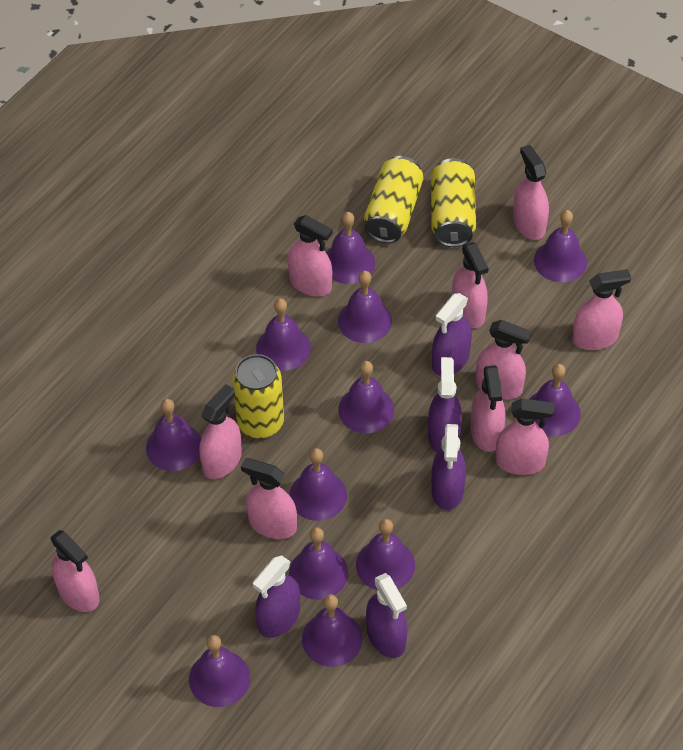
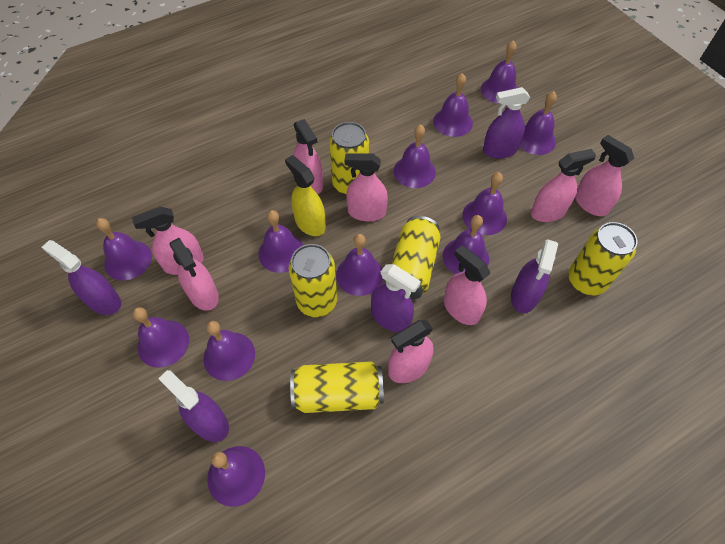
pink spray bottle: 10 -> 8
yellow can: 3 -> 5
yellow spray bottle: 0 -> 1

